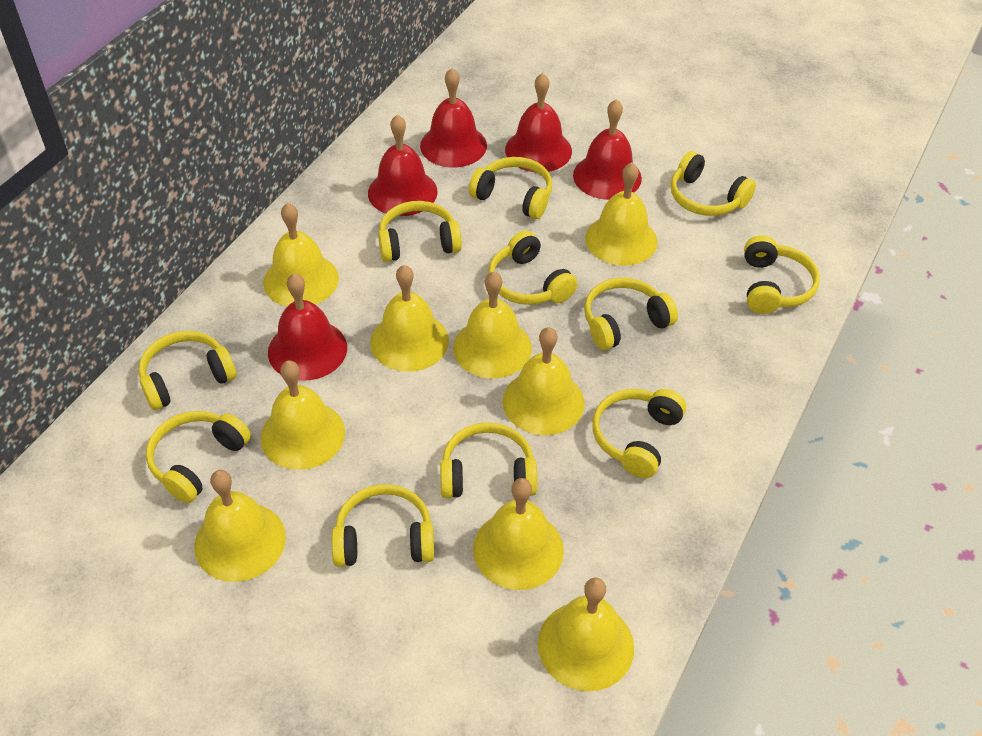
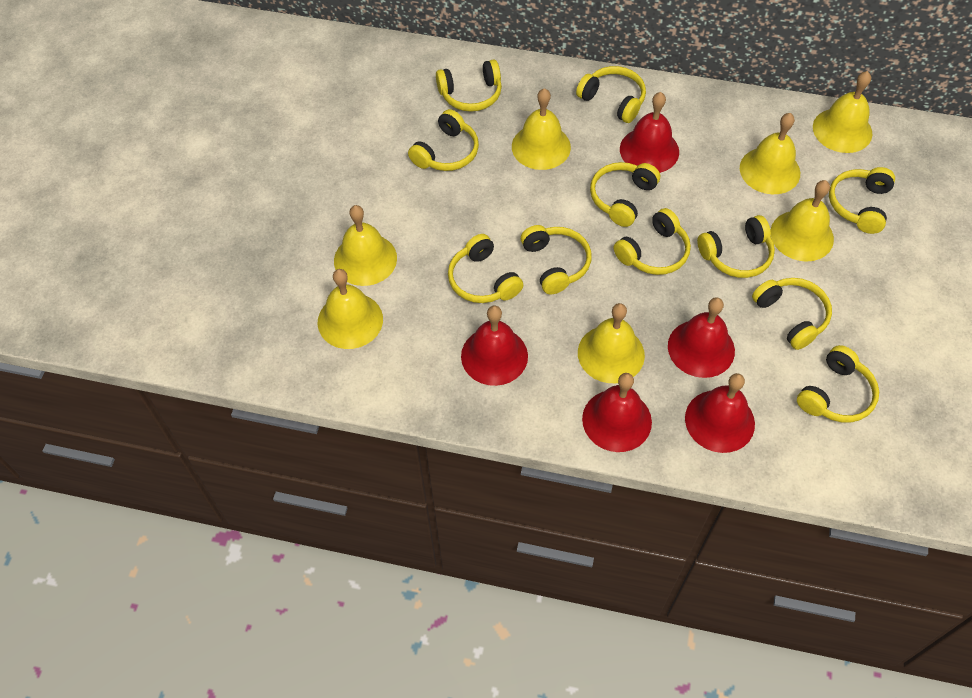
yellow bell: 9 -> 7

